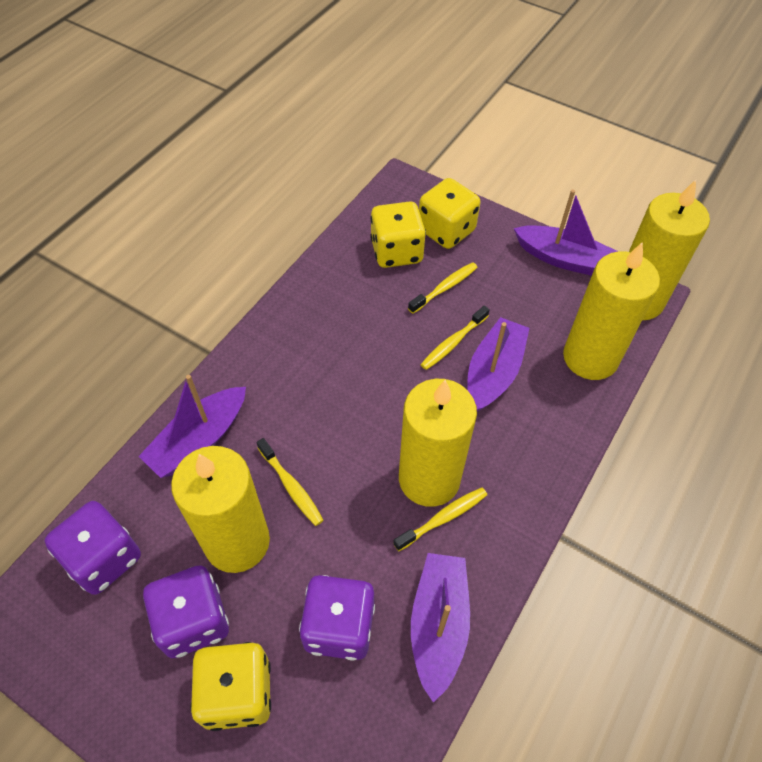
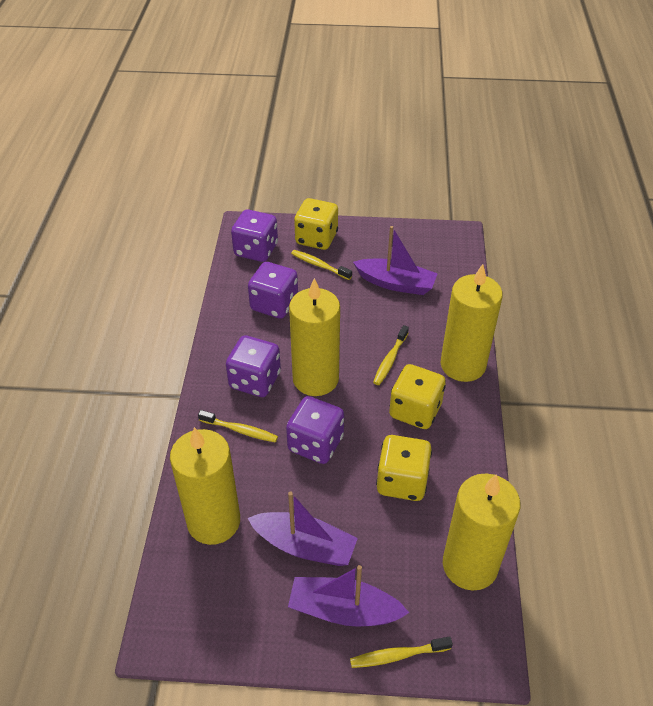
purple boat: 4 -> 3
purple dice: 3 -> 4

